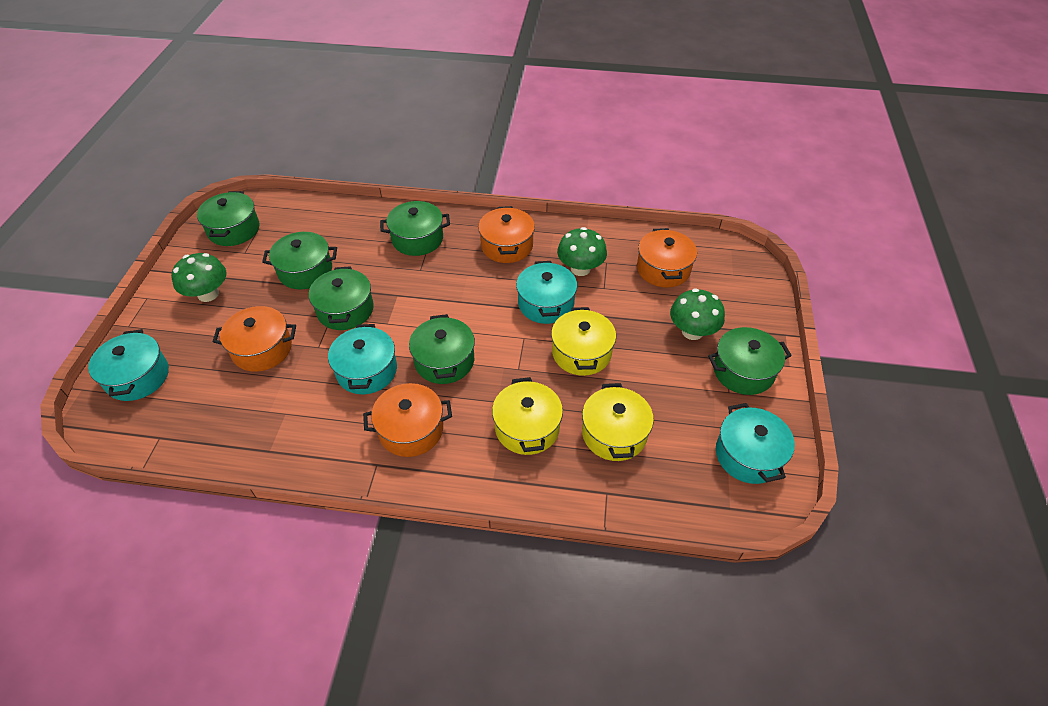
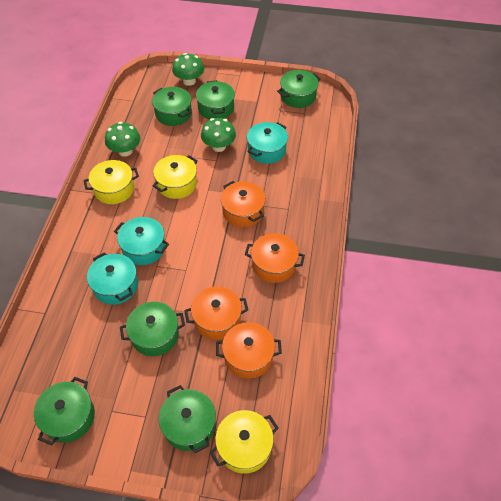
turquoise pot: 4 -> 3

